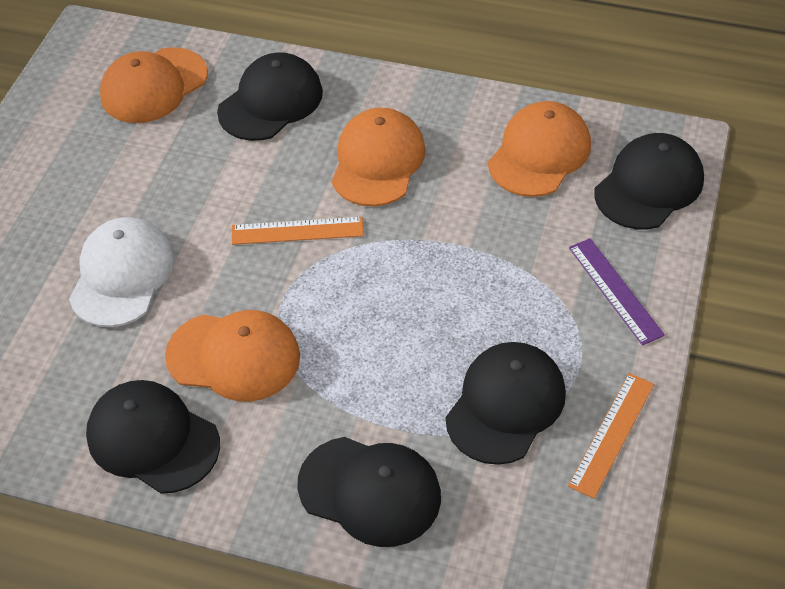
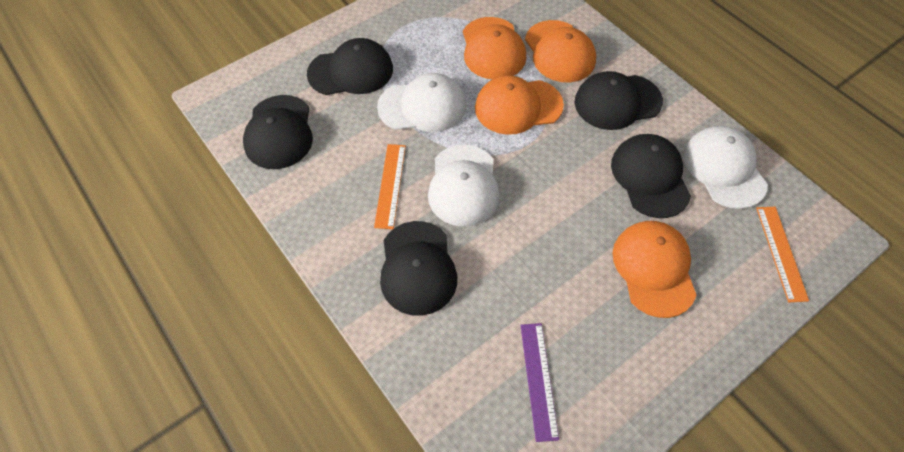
white cap: 1 -> 3

